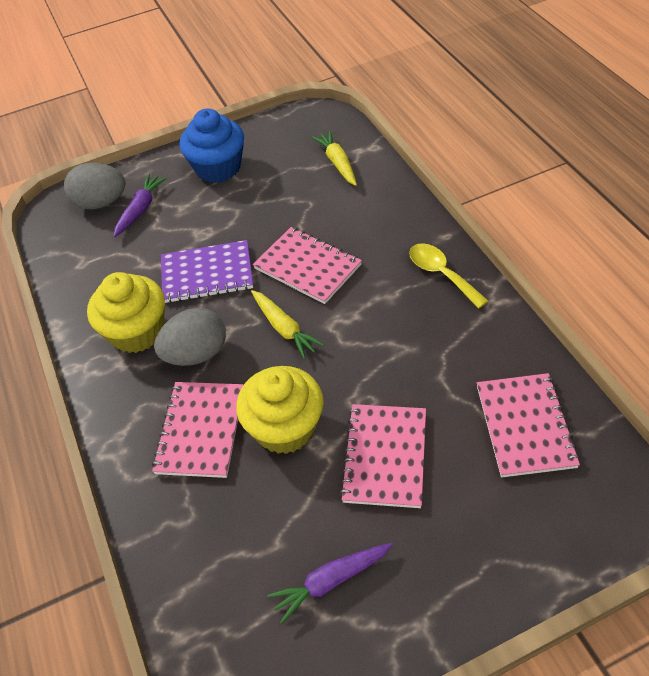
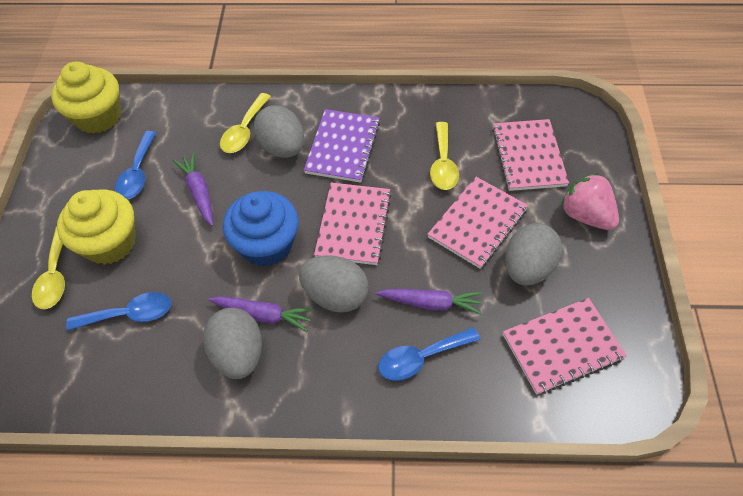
blue spoon: 0 -> 3
grey egg: 2 -> 4
pink strawberry: 0 -> 1
purple carrot: 2 -> 3
yellow carrot: 2 -> 0
yellow spoon: 1 -> 3

